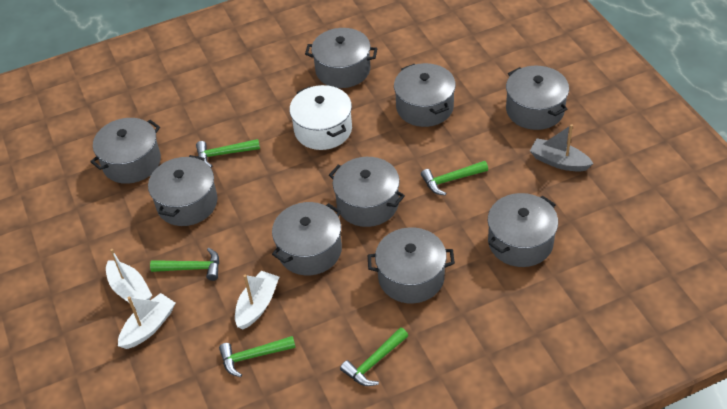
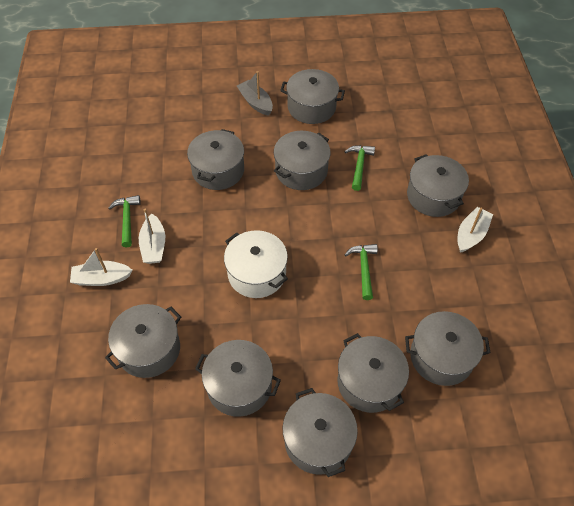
green hammer: 5 -> 3

